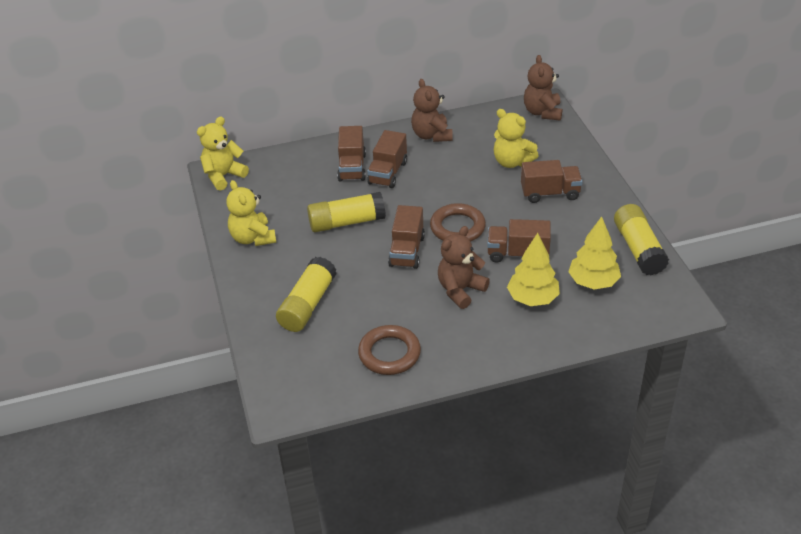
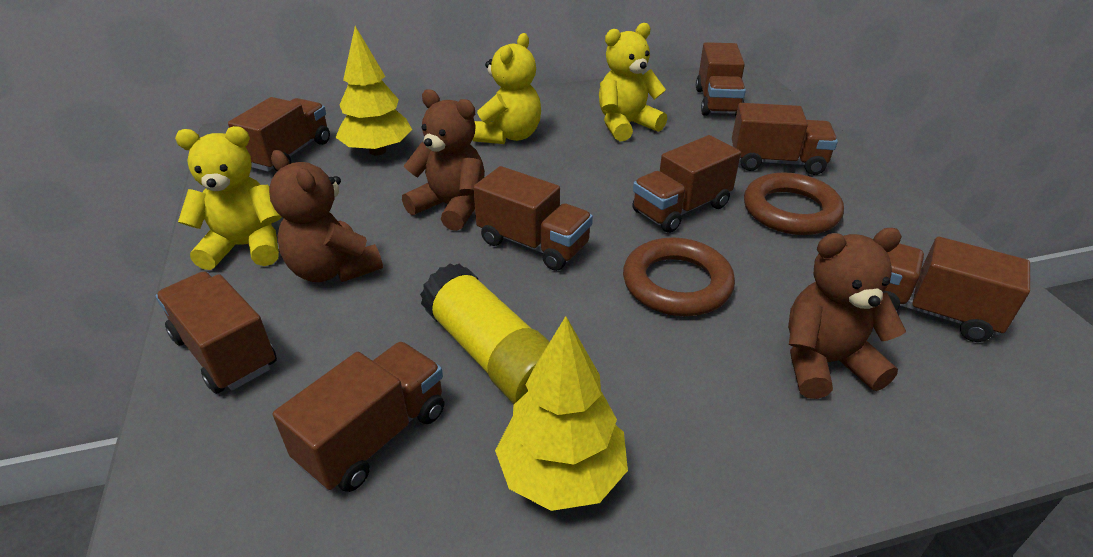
brown truck: 5 -> 8
yellow glue stick: 3 -> 1

